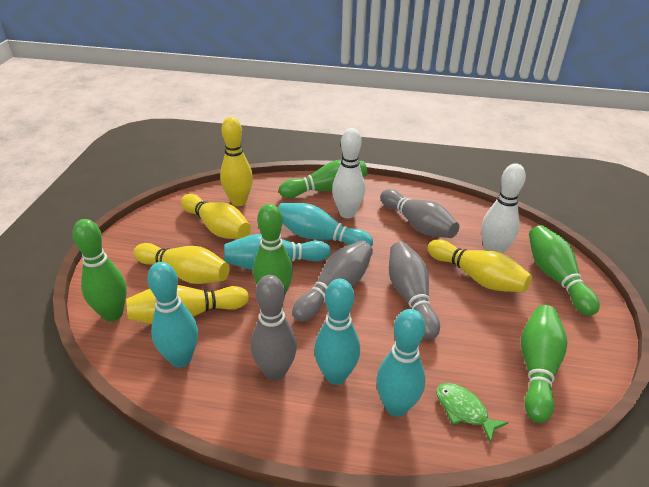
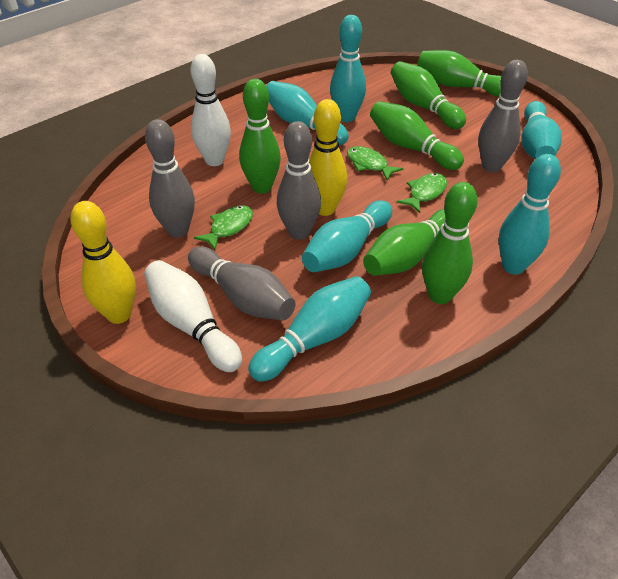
green bowling pin: 5 -> 6
green fish: 1 -> 3
turquoise bowling pin: 5 -> 6
yellow bowling pin: 5 -> 2

